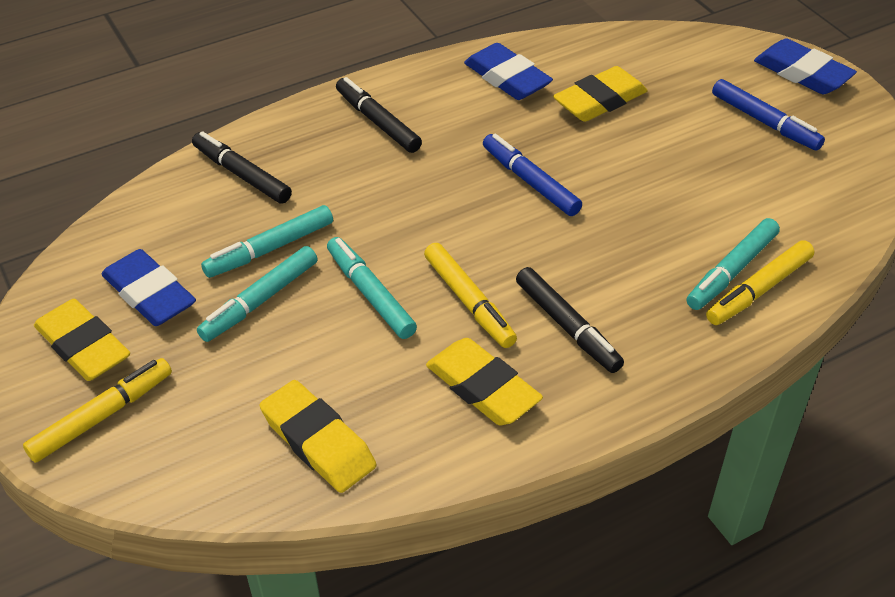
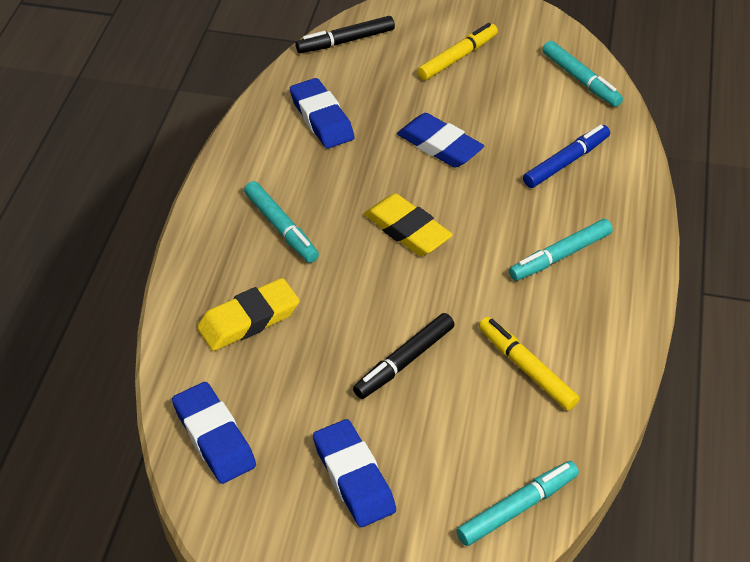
black marker: 3 -> 2
blue eraser: 3 -> 4
blue marker: 2 -> 1
yellow eraser: 4 -> 2
yellow marker: 3 -> 2

